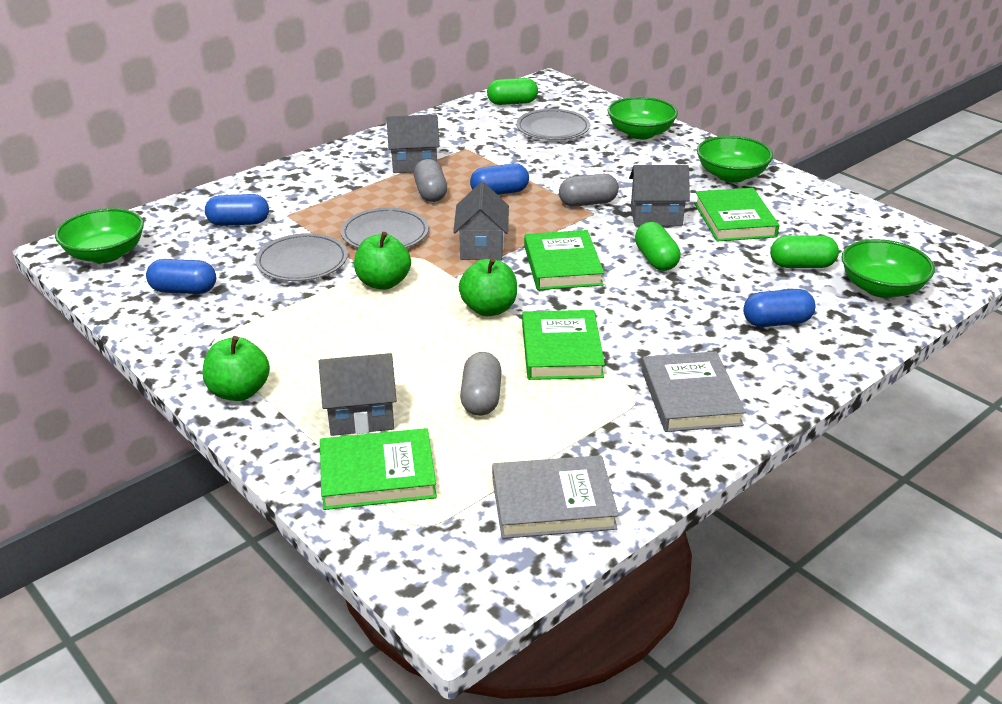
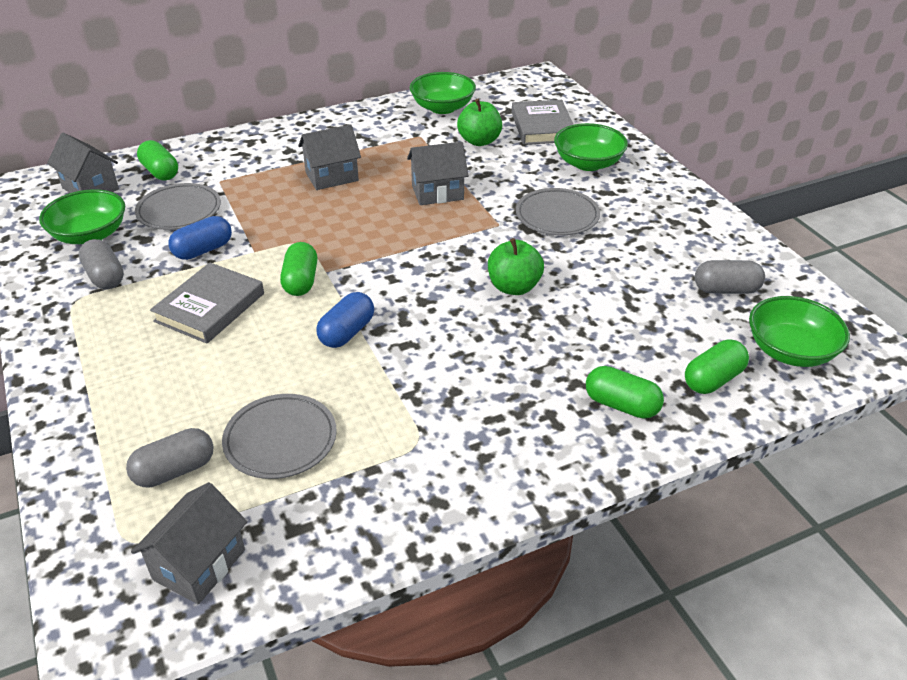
blue capsule: 4 -> 2
green apple: 3 -> 2
green book: 4 -> 0
green capsule: 3 -> 4

